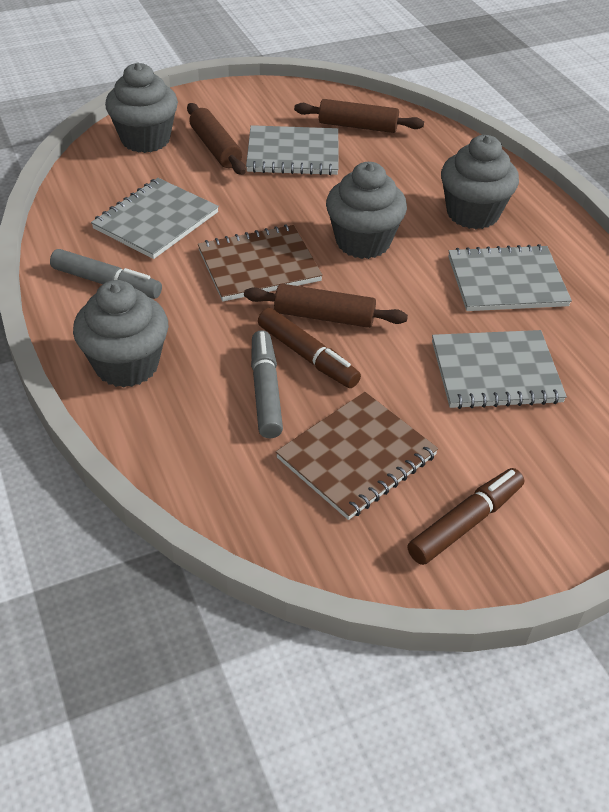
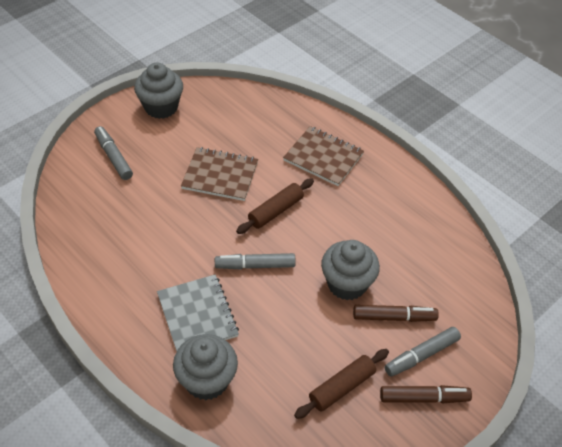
brown rolling pin: 3 -> 2
grey cupcake: 4 -> 3
grey marker: 2 -> 3
grey notebook: 4 -> 1

